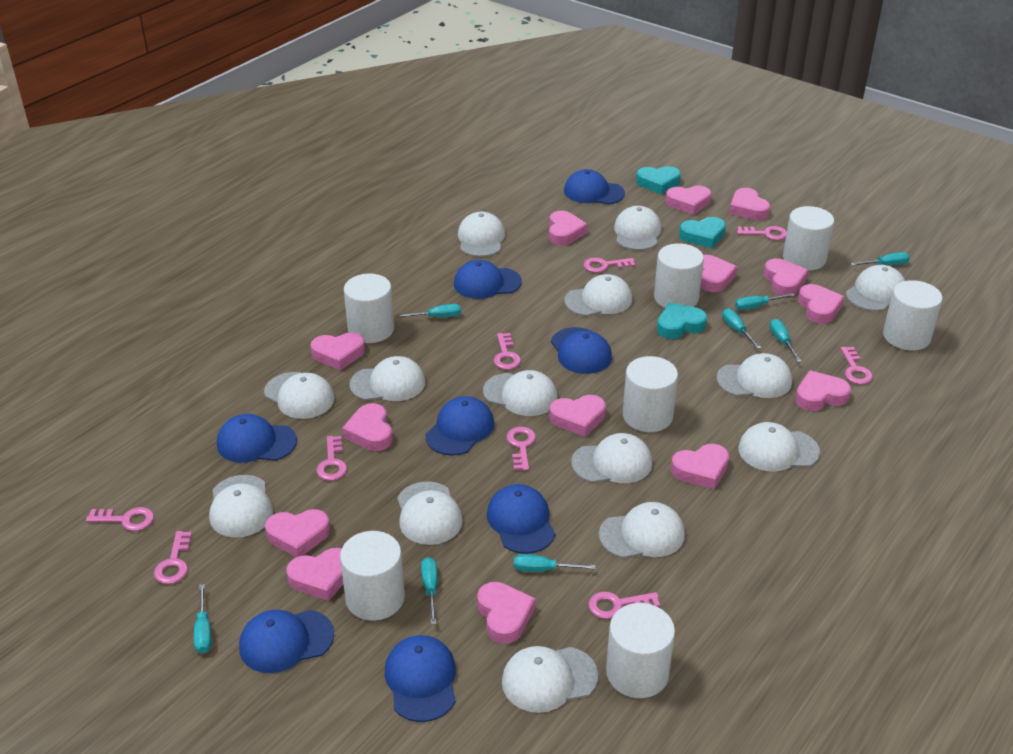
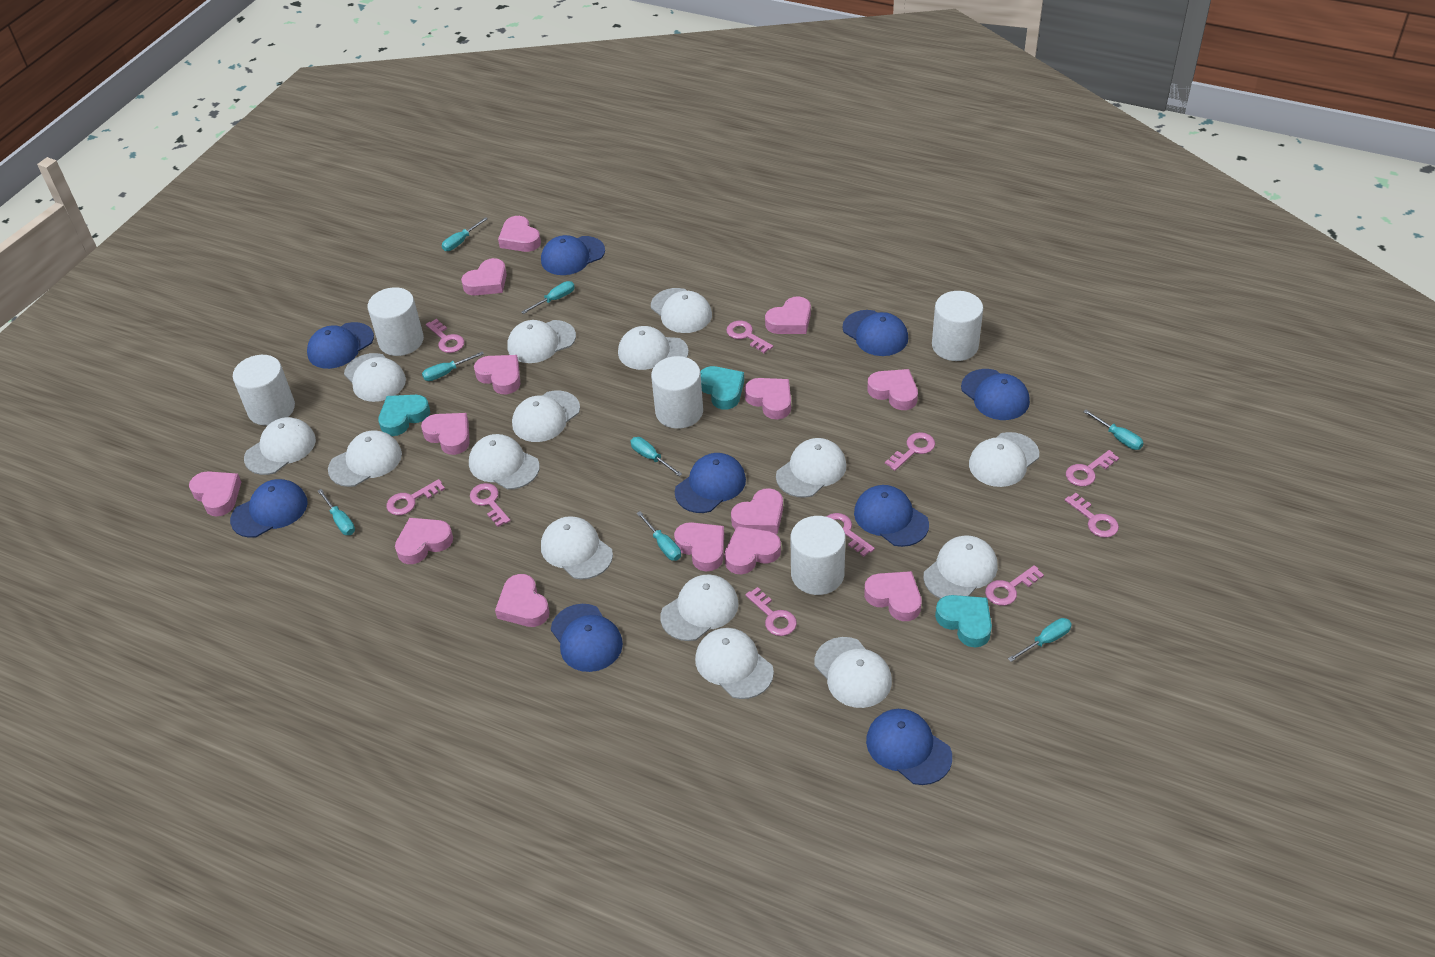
blue cap: 8 -> 9
pink key: 9 -> 10
white cap: 14 -> 15
white cylinder: 7 -> 5

